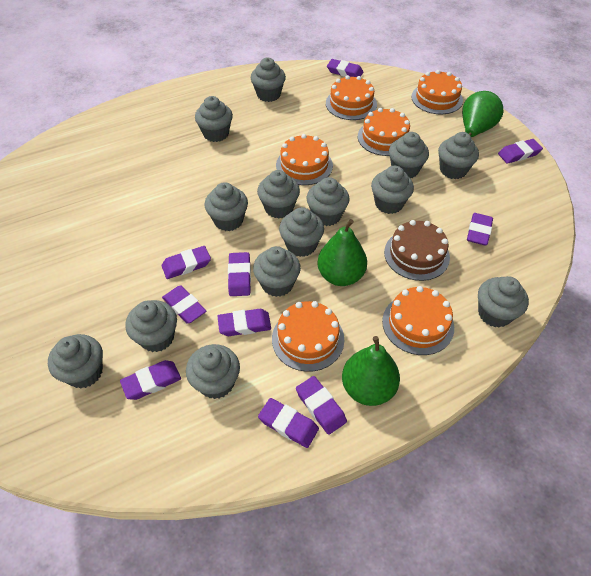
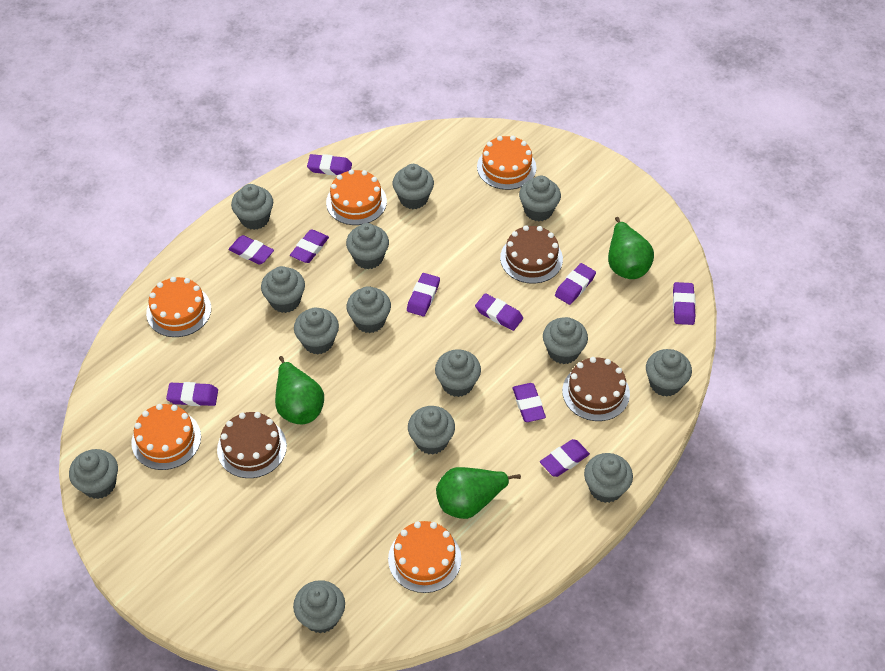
brown cake: 1 -> 3
orange cake: 6 -> 5

